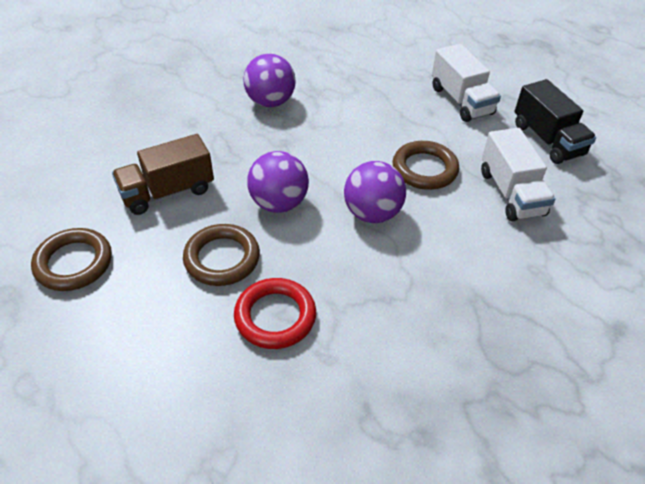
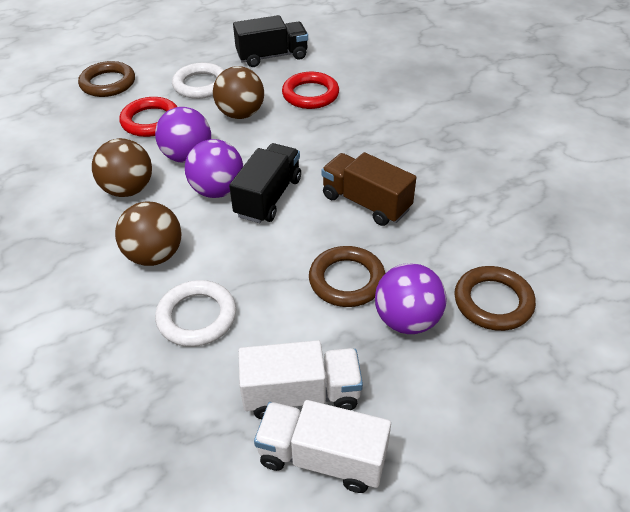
black truck: 1 -> 2
brown ball: 0 -> 3
red ring: 1 -> 2
white ring: 0 -> 2

